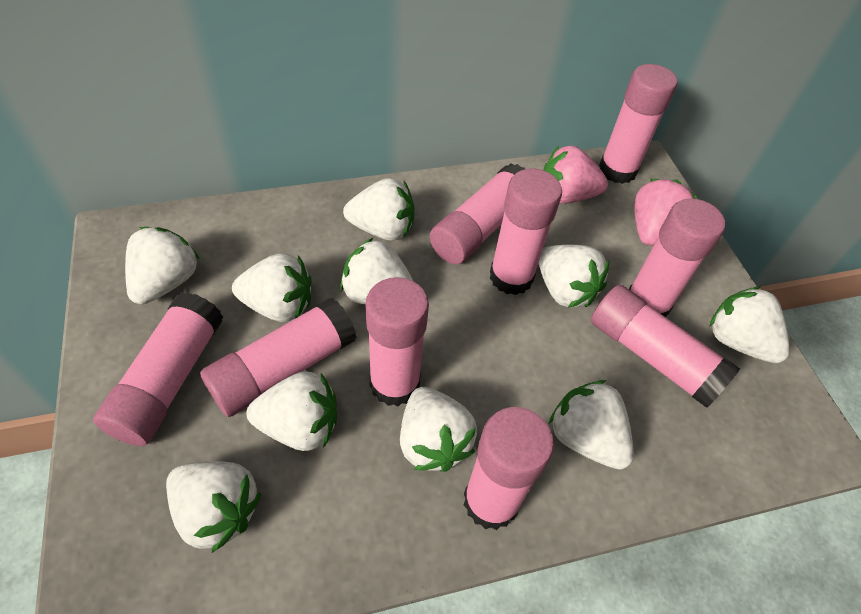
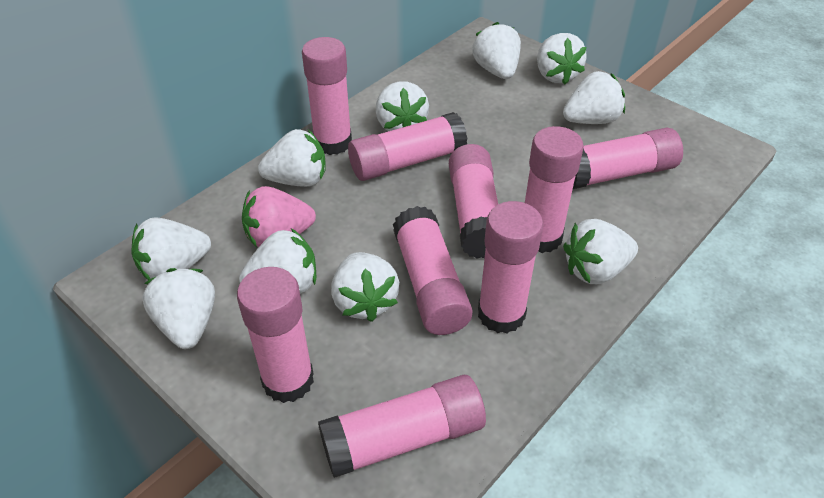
pink strawberry: 2 -> 1

